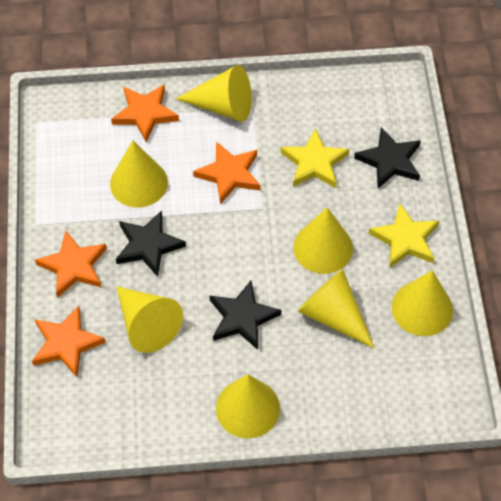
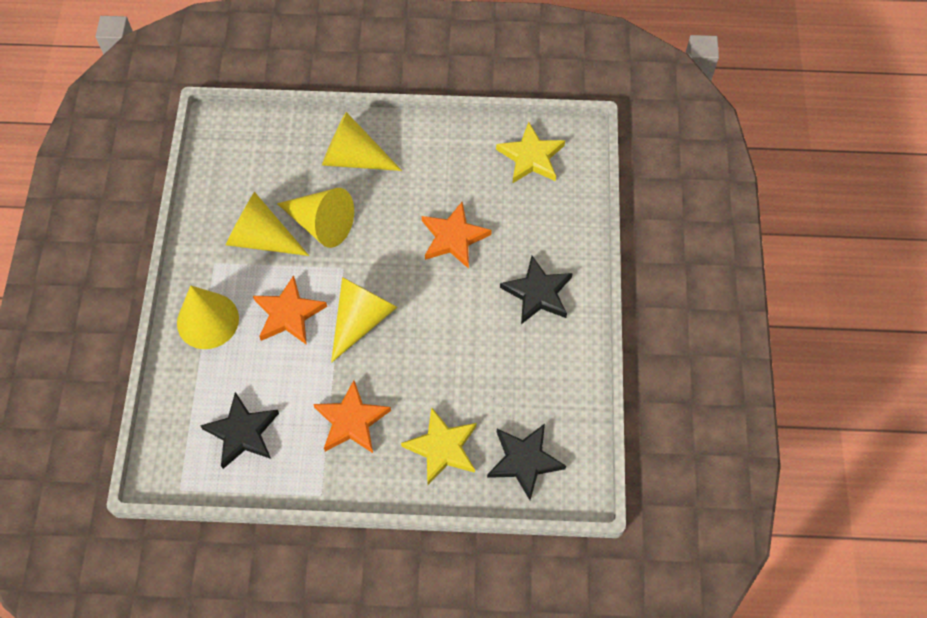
orange star: 4 -> 3
yellow cone: 7 -> 5

